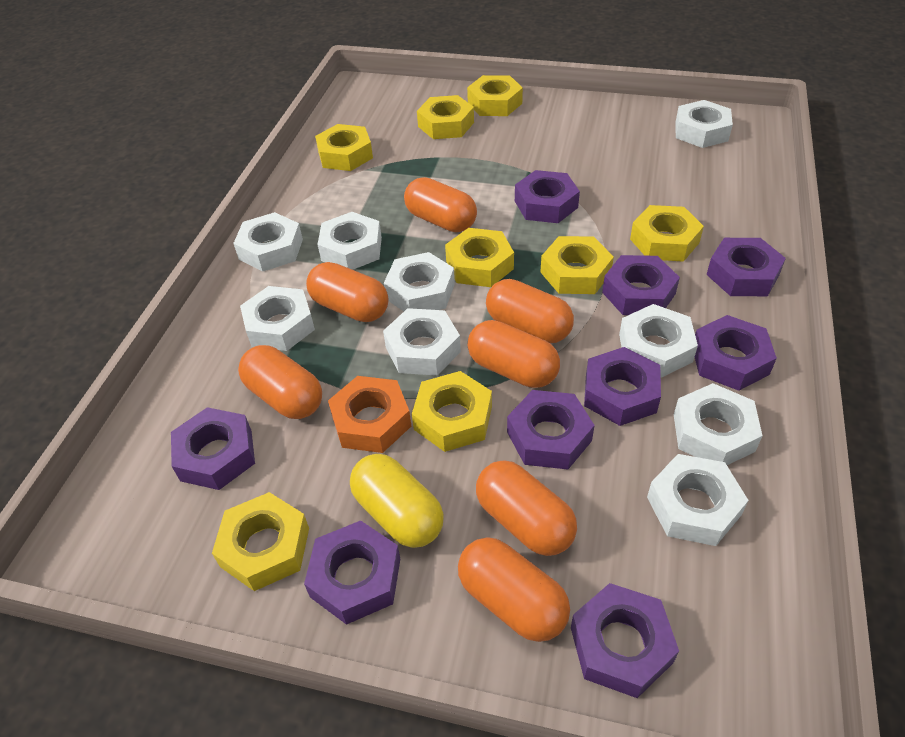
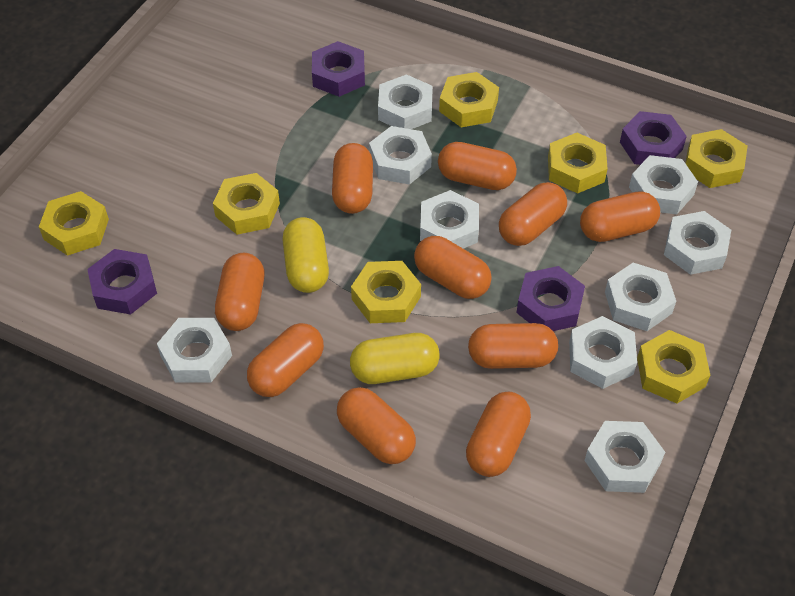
orange capsule: 7 -> 10
orange nut: 1 -> 0
purple nut: 9 -> 4
yellow capsule: 1 -> 2
yellow nut: 8 -> 7

